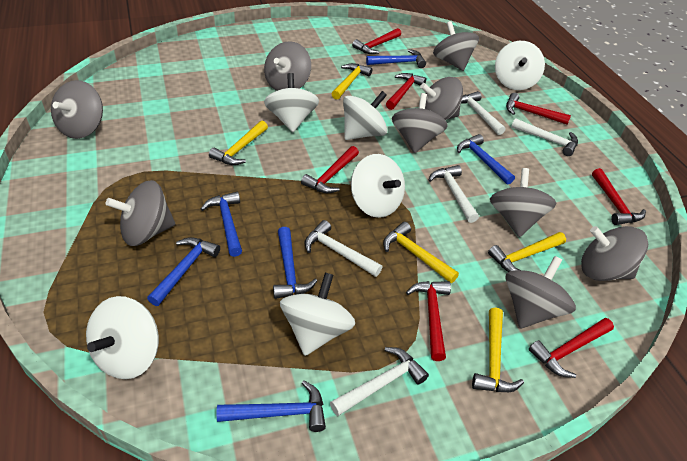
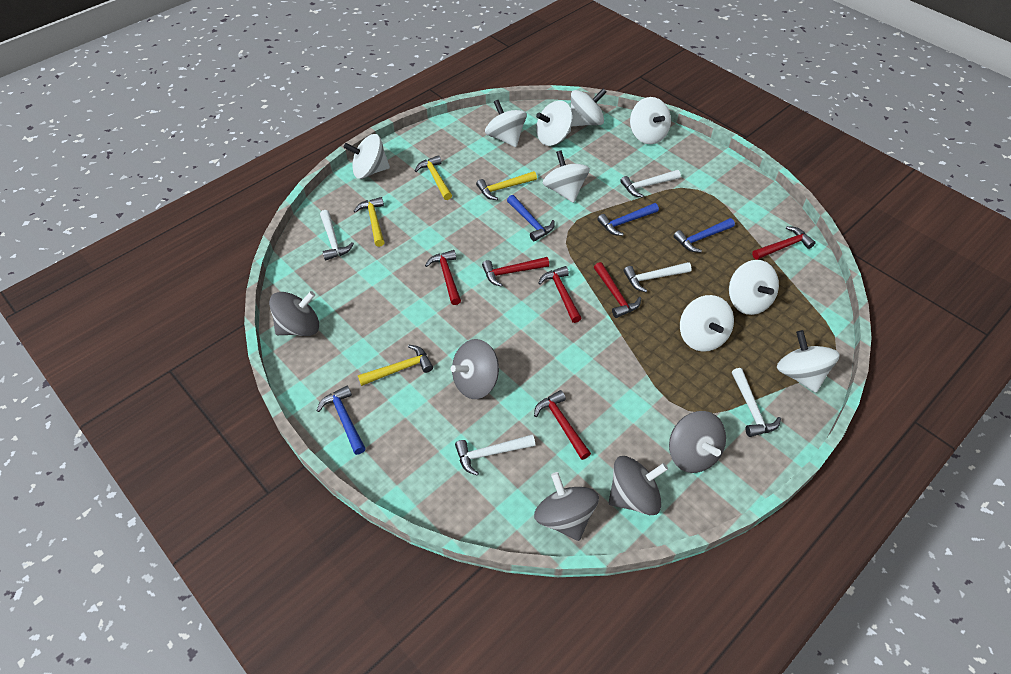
blue hammer: 6 -> 4
grey spinning top: 9 -> 5
red hammer: 7 -> 6
white spinning top: 6 -> 9
yellow hammer: 5 -> 4

